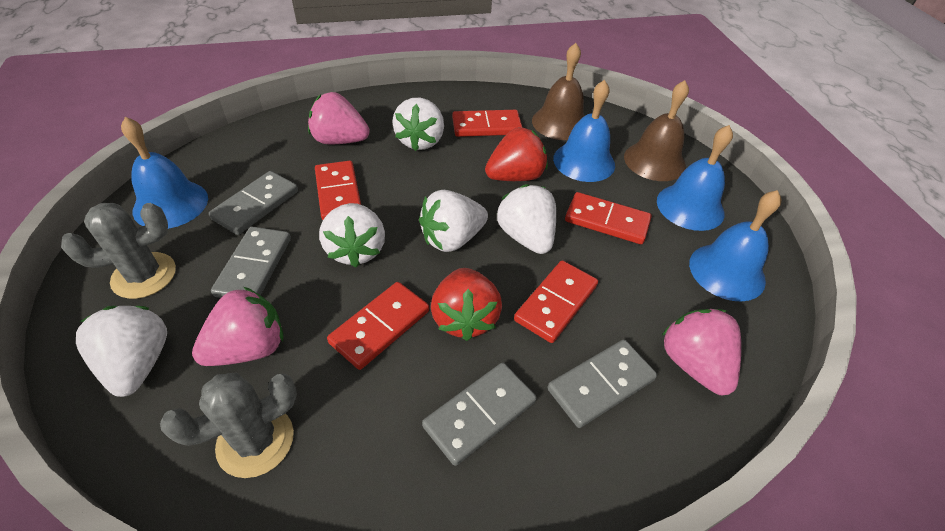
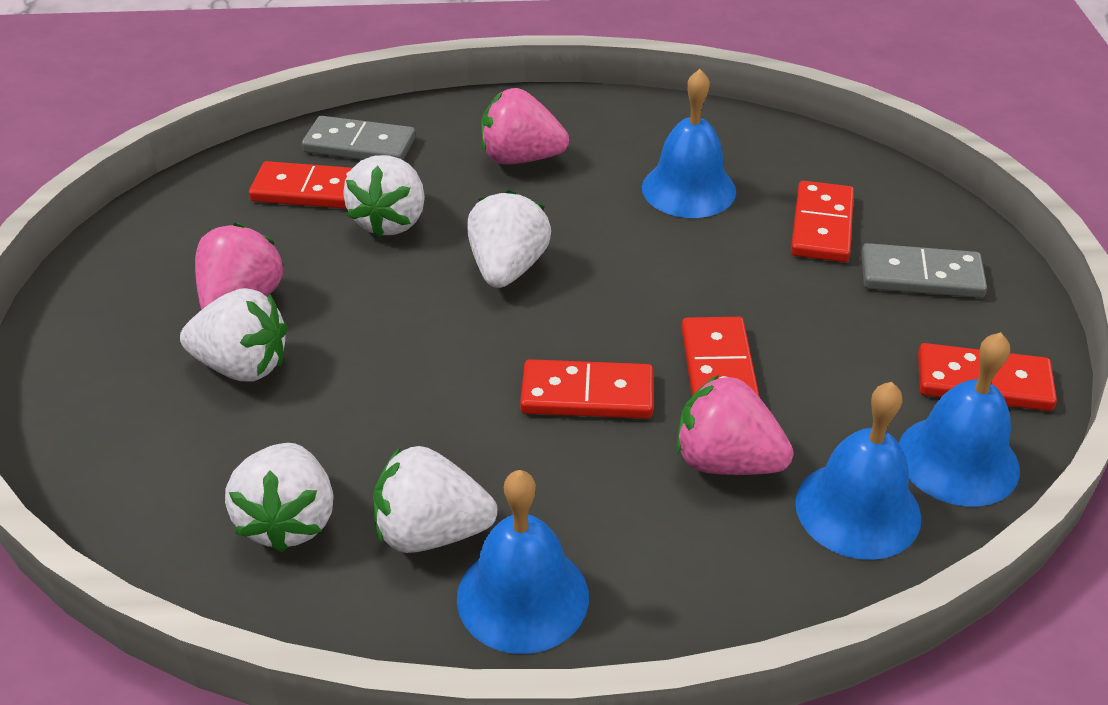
brown bell: 2 -> 0
grey cactus: 2 -> 0
grey domino: 4 -> 2
red strawberry: 2 -> 0

